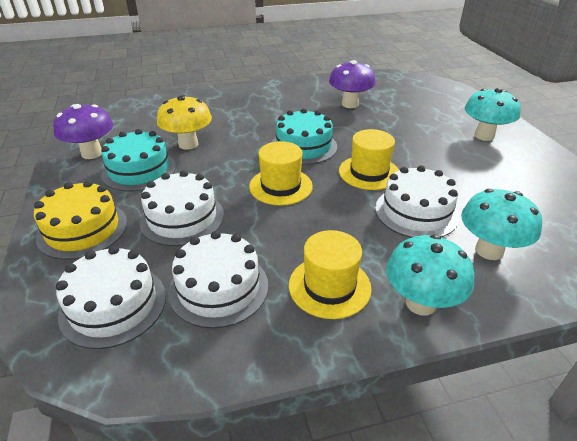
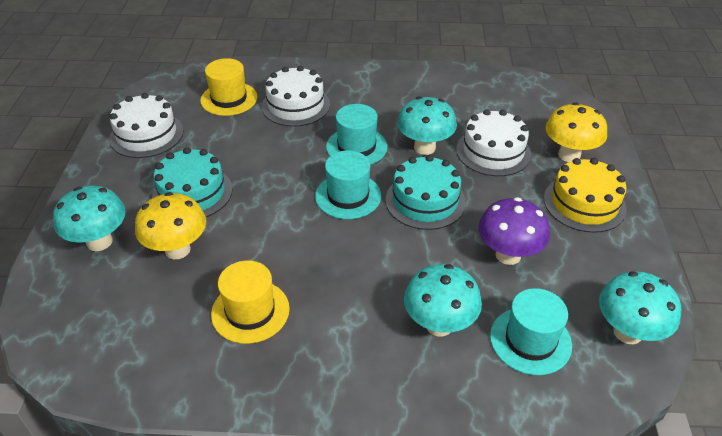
purple mushroom: 2 -> 1
turquoise hat: 0 -> 3
turquoise mushroom: 3 -> 4
white cake: 4 -> 3
yellow hat: 3 -> 2
yellow mushroom: 1 -> 2

